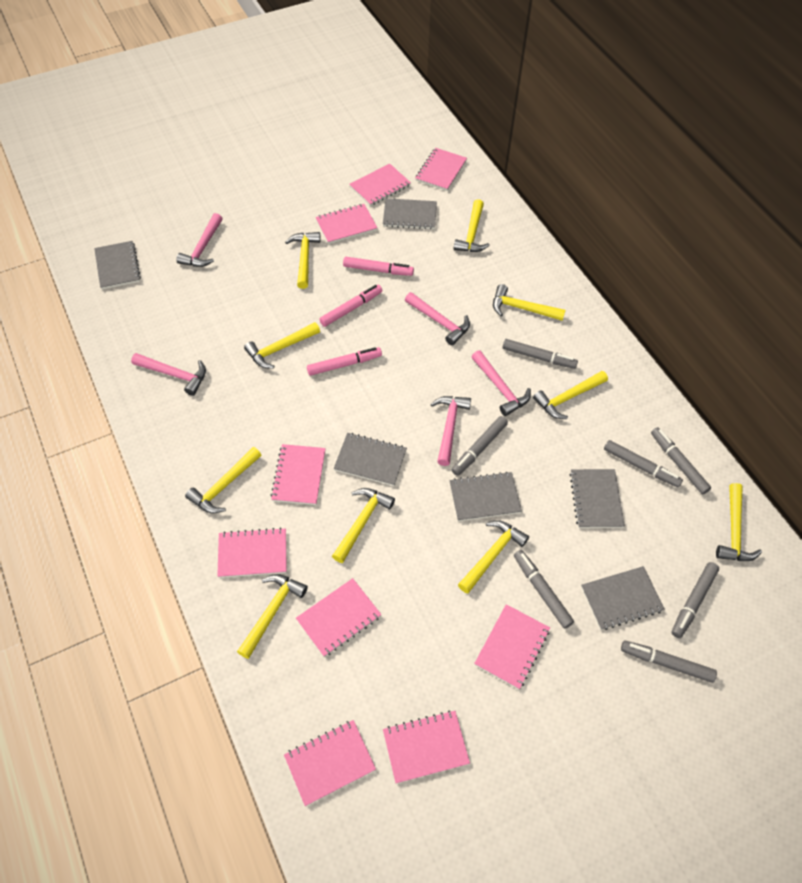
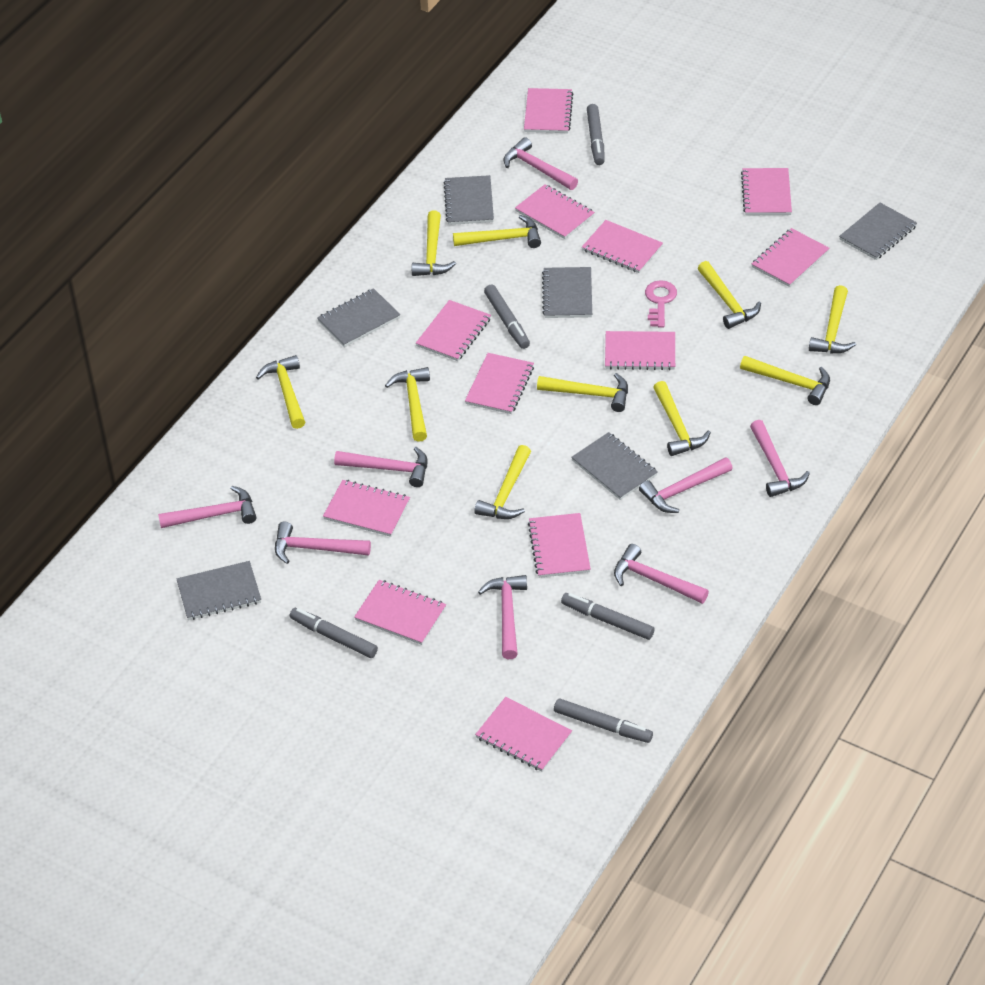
grey marker: 7 -> 5
pink hammer: 5 -> 8
pink key: 0 -> 1
pink marker: 3 -> 0
pink notebook: 9 -> 12

